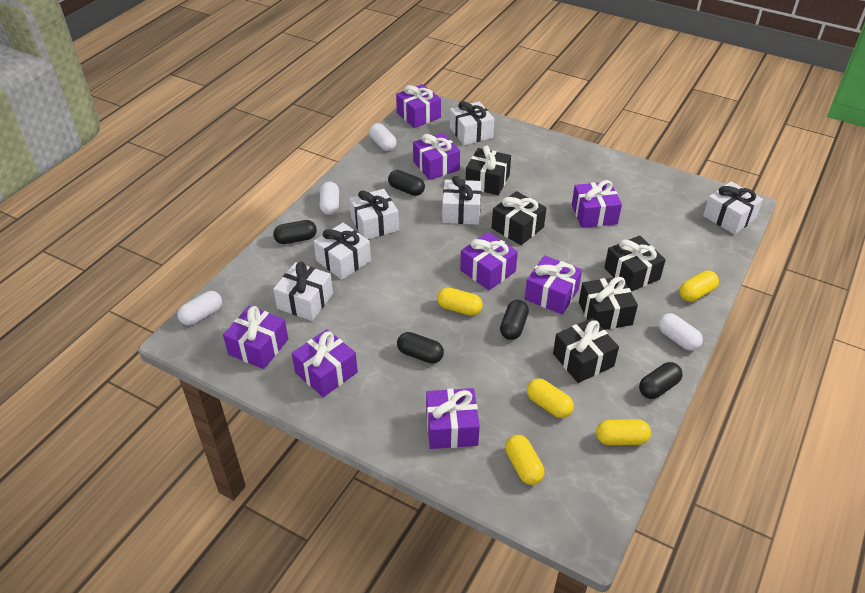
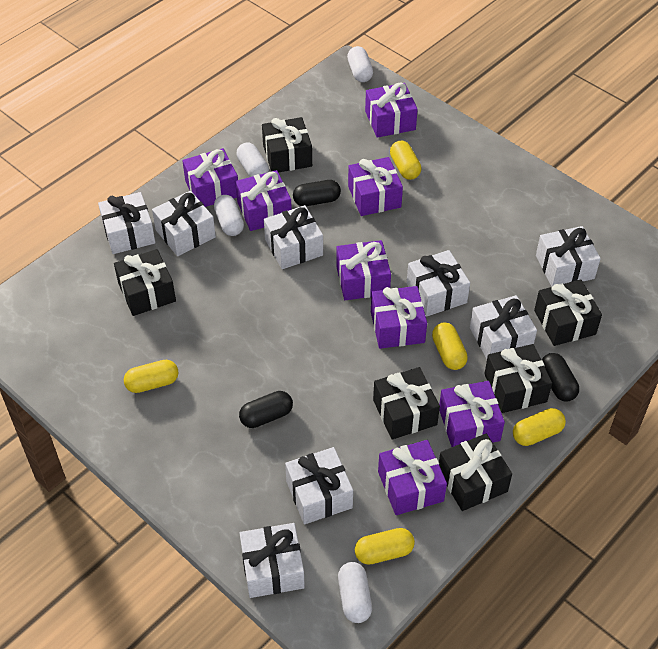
black capsule: 5 -> 3
black gift: 5 -> 6
white gift: 6 -> 8

